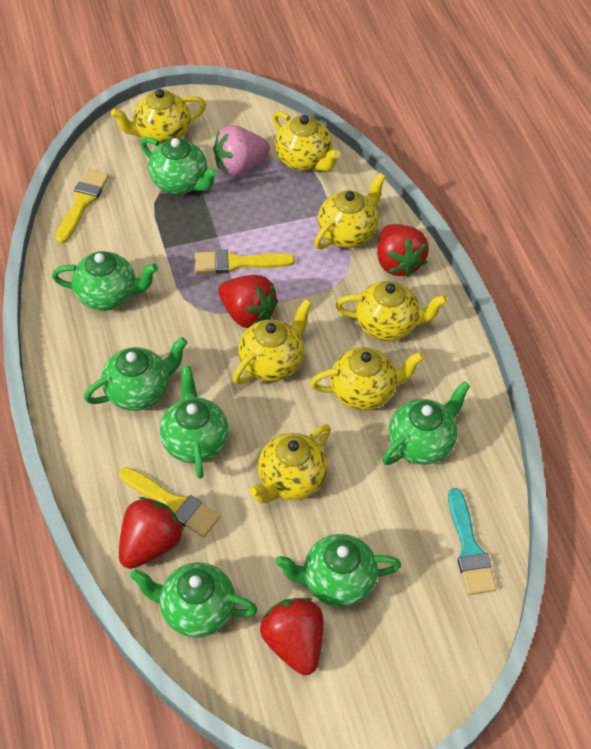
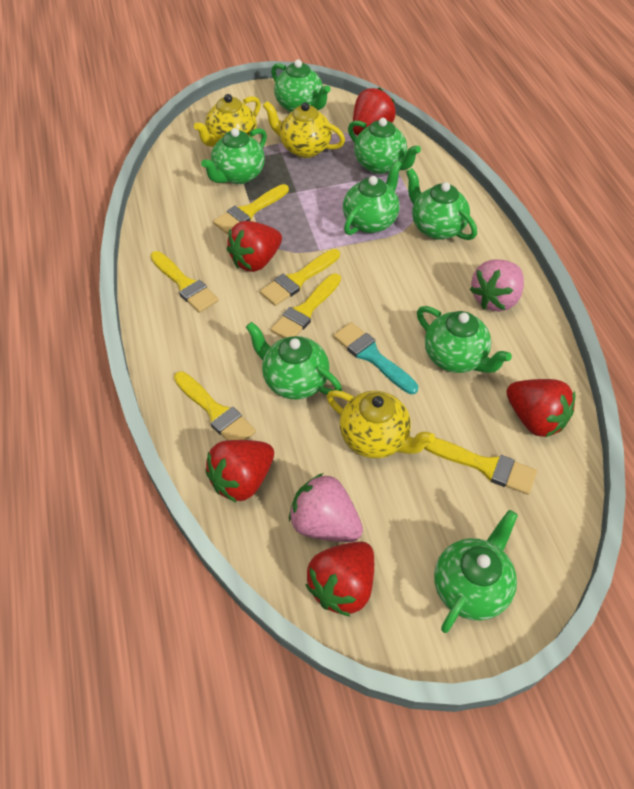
green teapot: 7 -> 8
pink strawberry: 1 -> 2
red strawberry: 4 -> 5
yellow brush: 3 -> 6
yellow teapot: 7 -> 3

